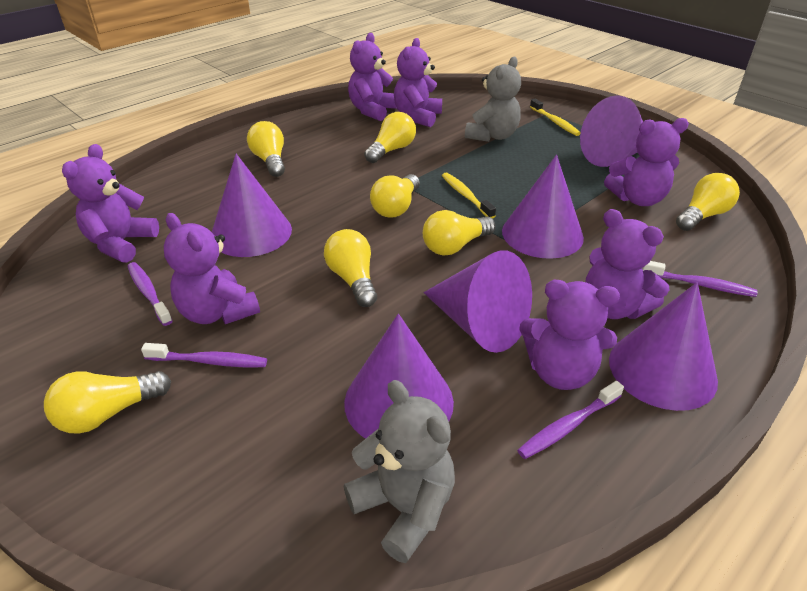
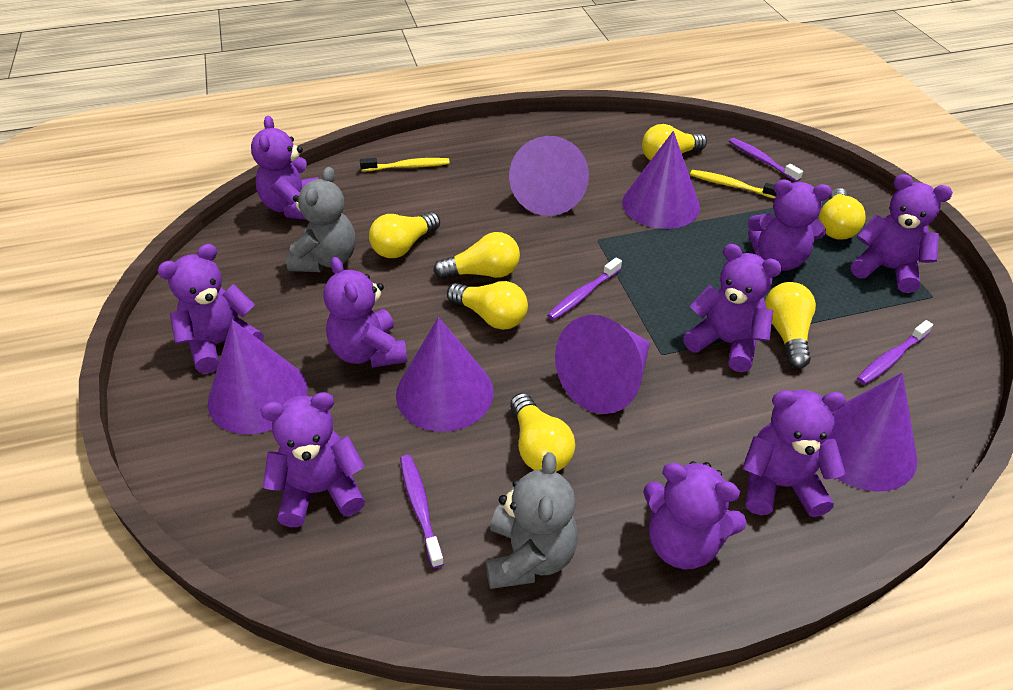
purple teddy bear: 7 -> 9

